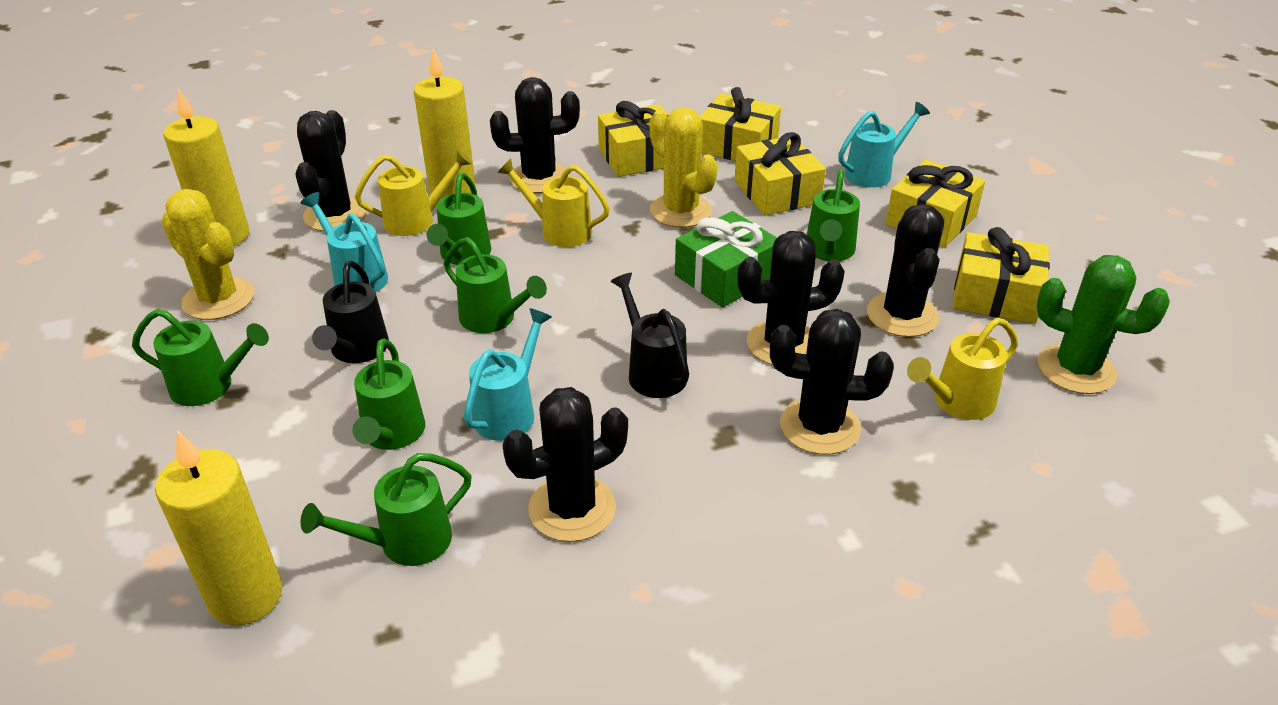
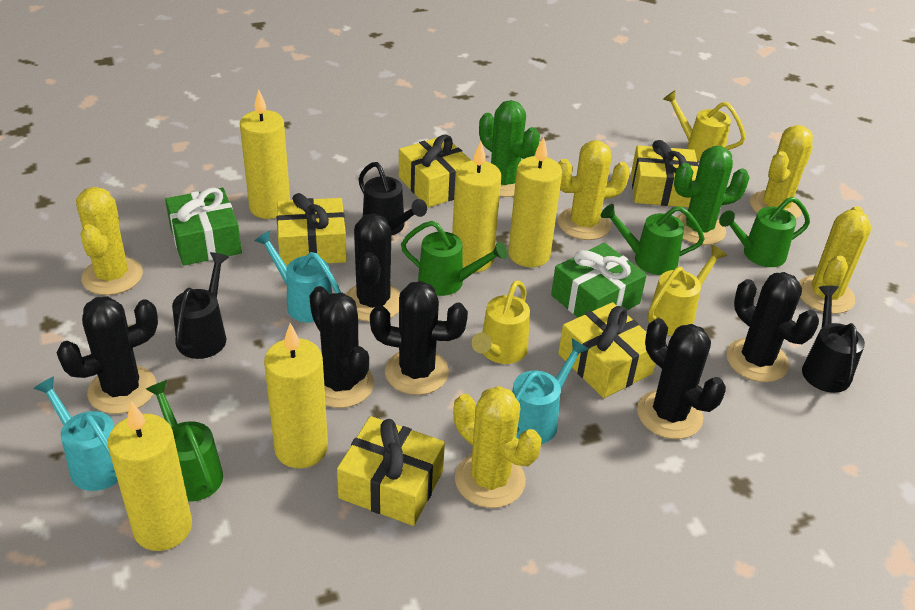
black watering can: 2 -> 3
green cactus: 1 -> 2
green gift: 1 -> 2
green watering can: 6 -> 4
yellow cactus: 2 -> 5
yellow candle: 3 -> 5

